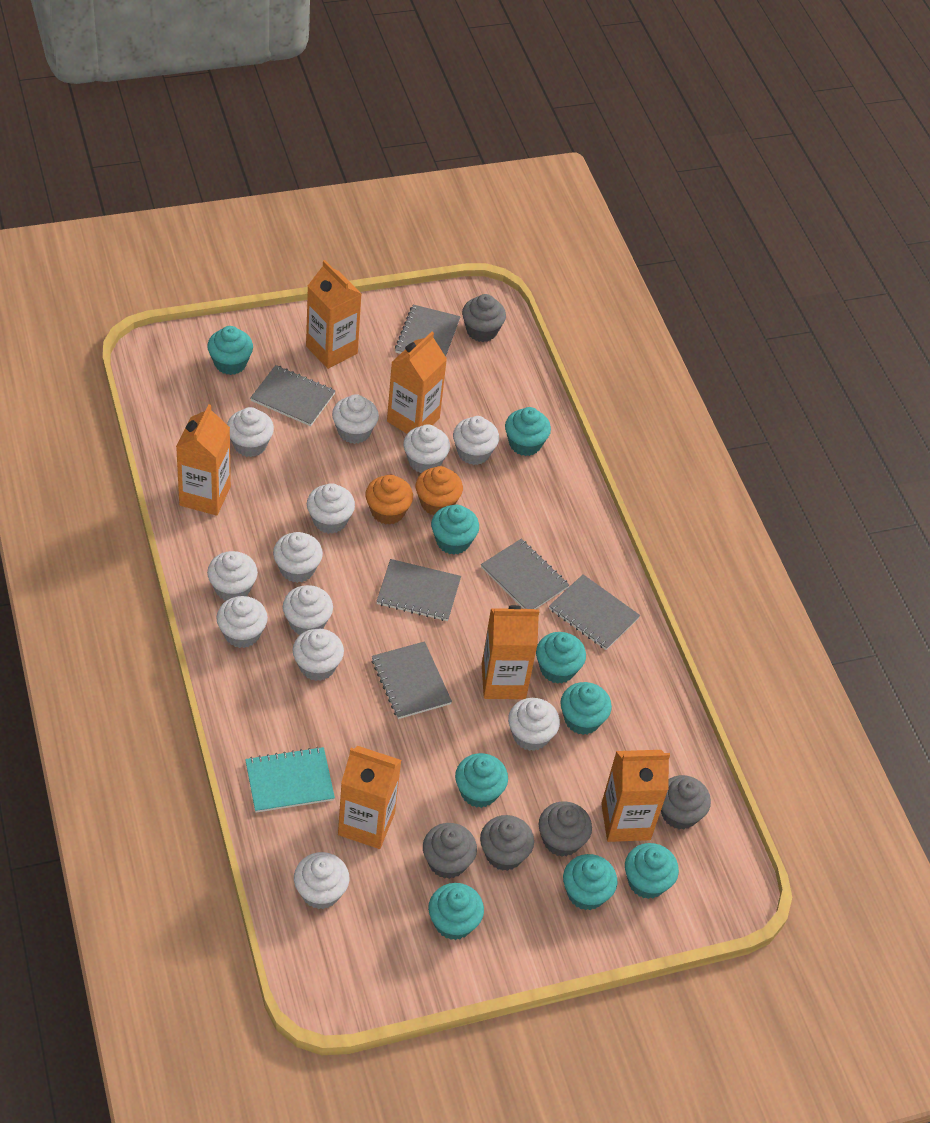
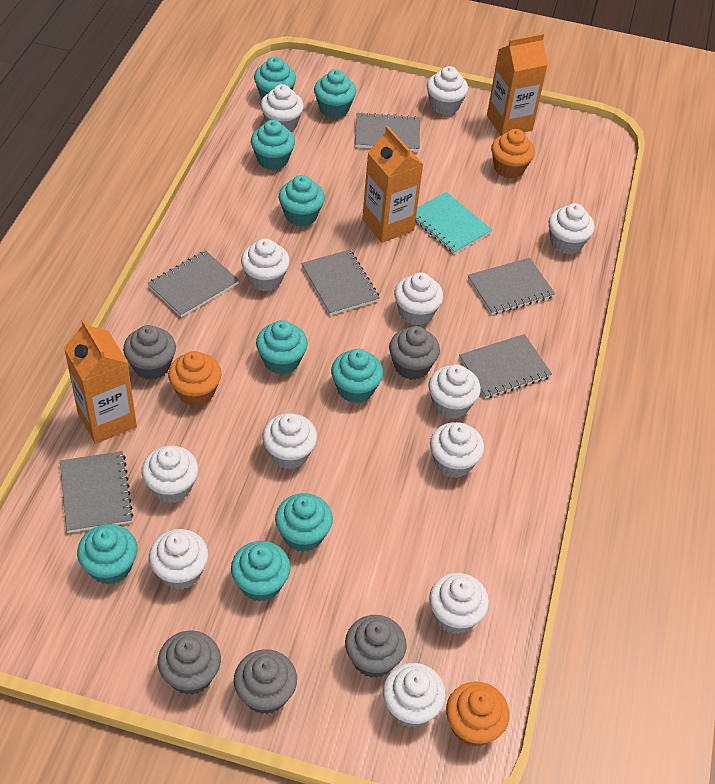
orange carton: 6 -> 3
orange cupcake: 2 -> 3

